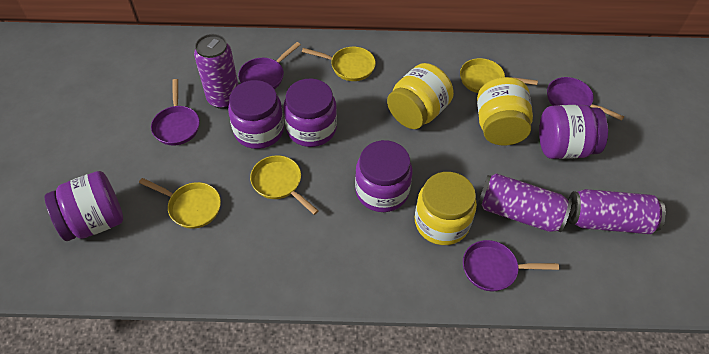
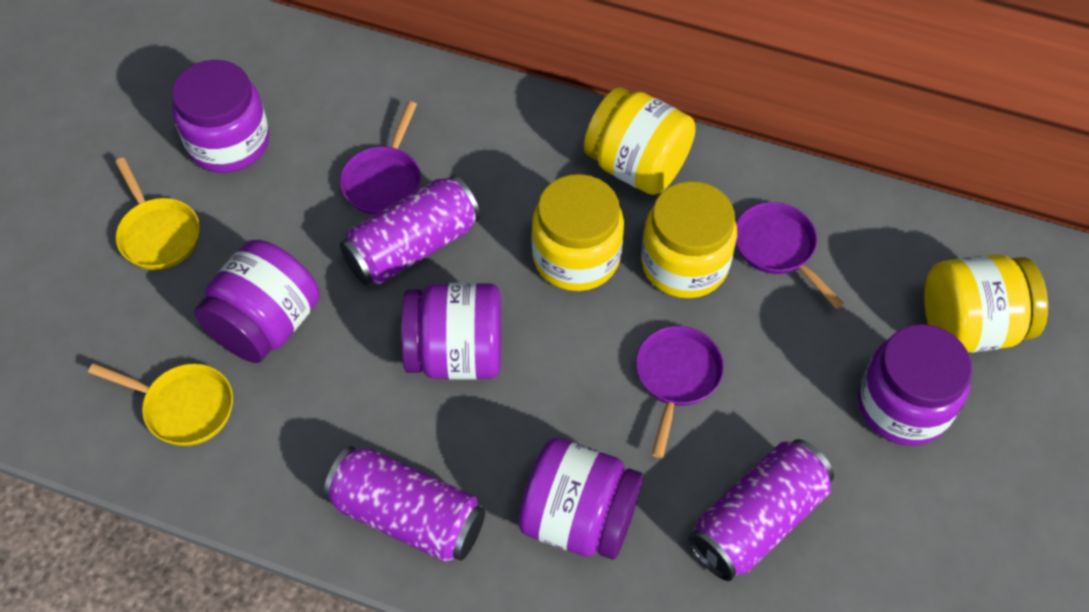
purple pan: 4 -> 3
yellow jar: 3 -> 4
yellow pan: 4 -> 2

